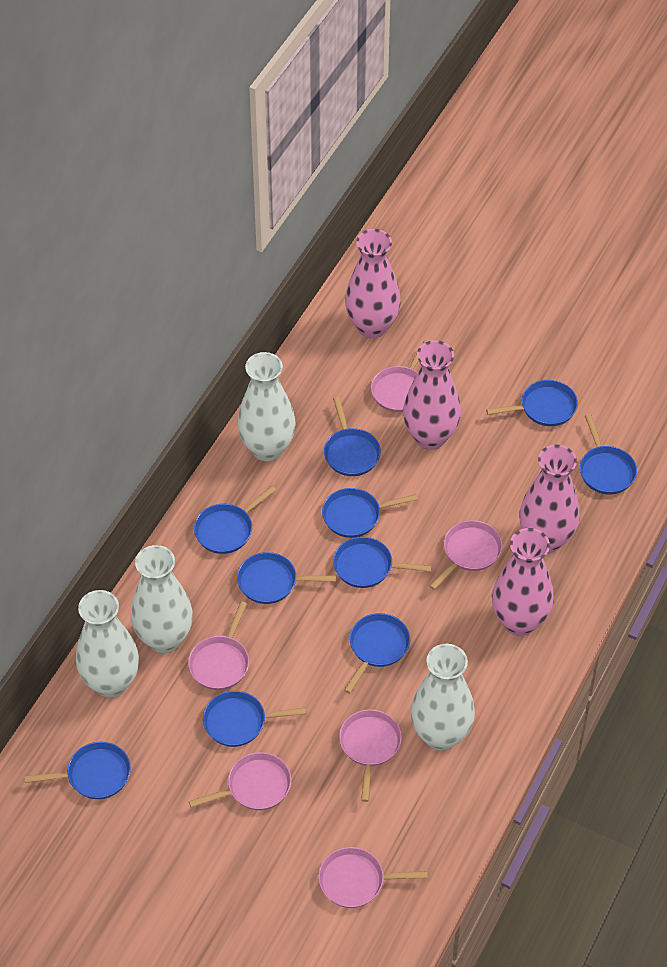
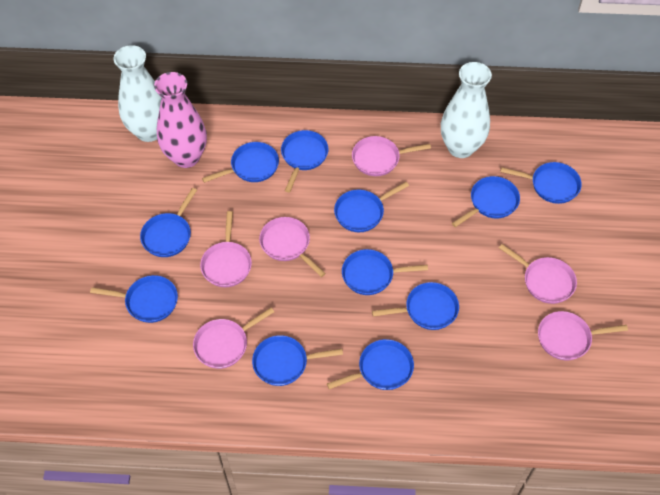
blue pan: 10 -> 11
pink vase: 4 -> 1
white vase: 4 -> 2

